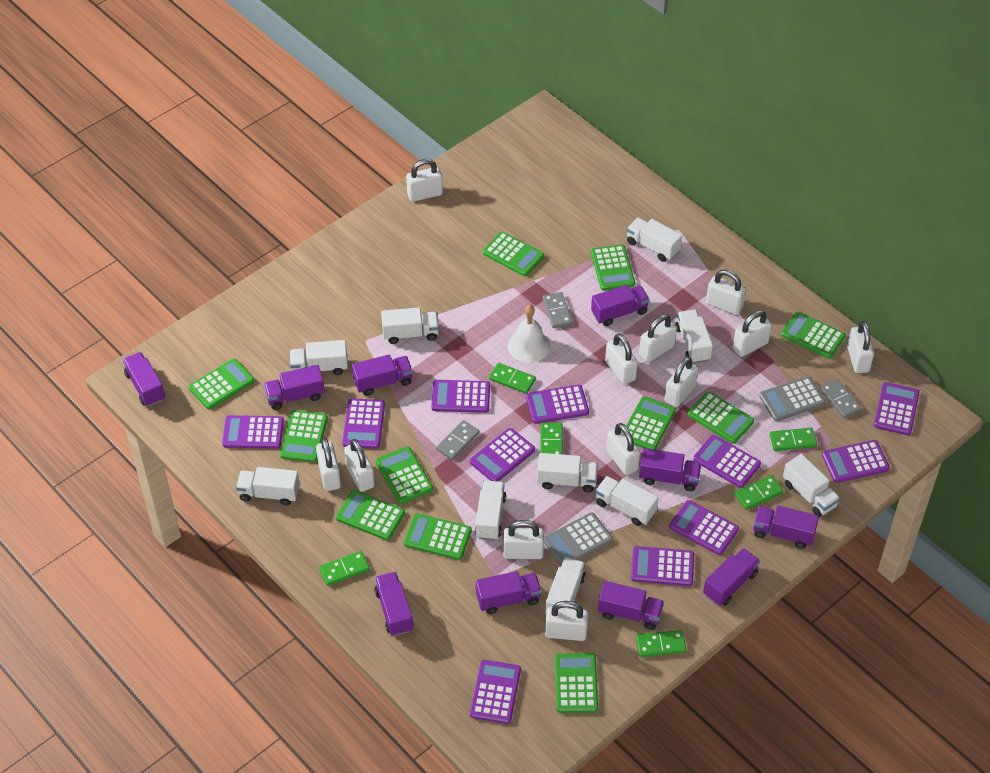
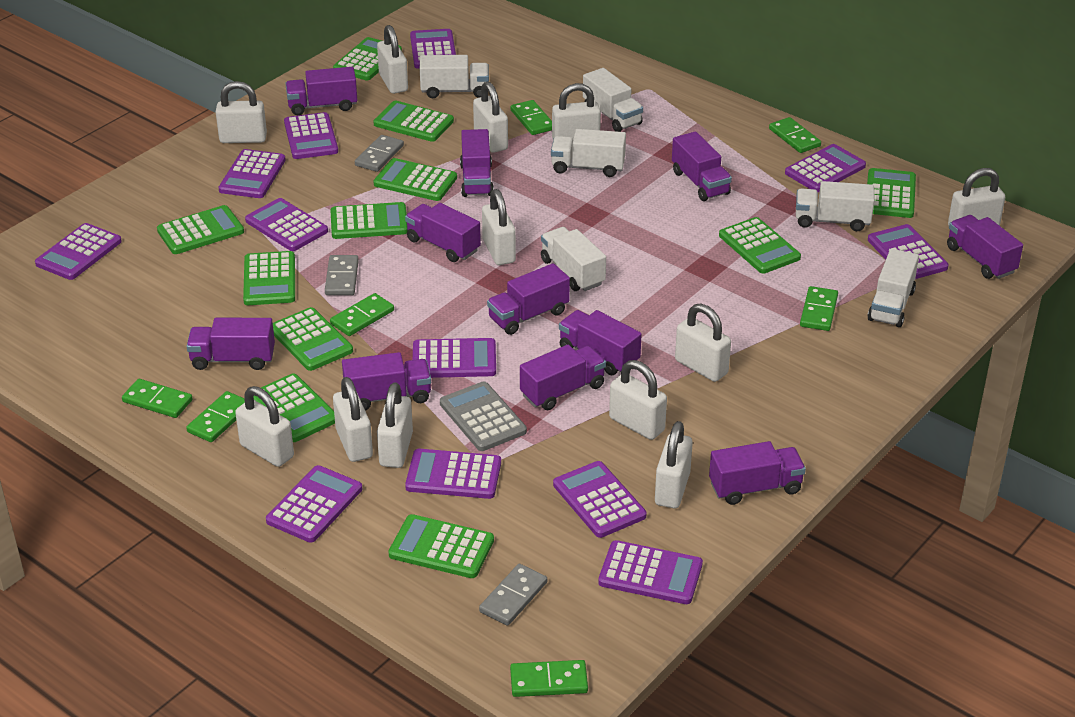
green domino: 6 -> 7
grey calculator: 2 -> 1
purple calculator: 11 -> 12
purple truck: 10 -> 11
white bell: 1 -> 0
white truck: 10 -> 6

